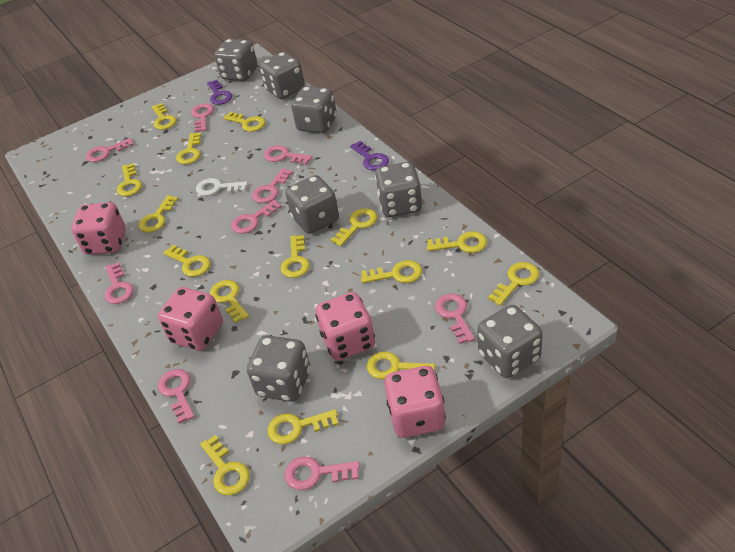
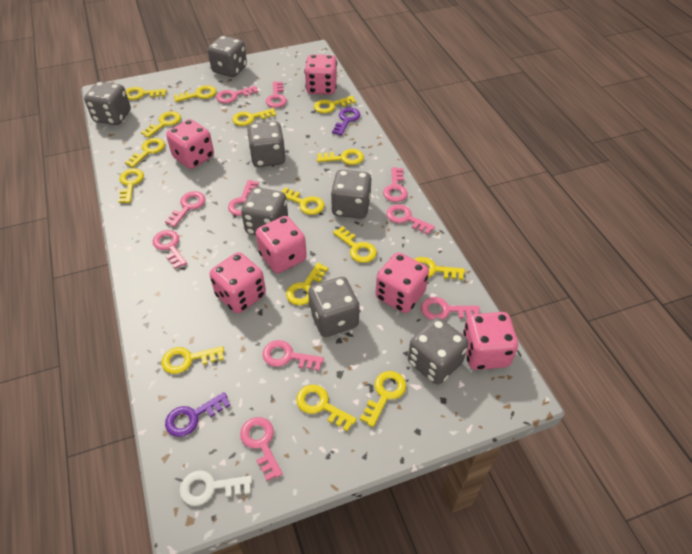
pink dice: 4 -> 6
pink key: 9 -> 10

